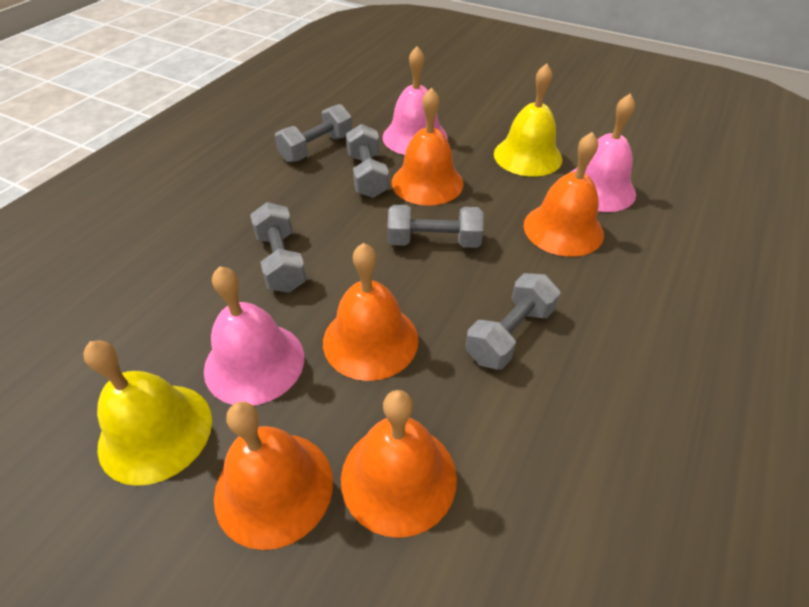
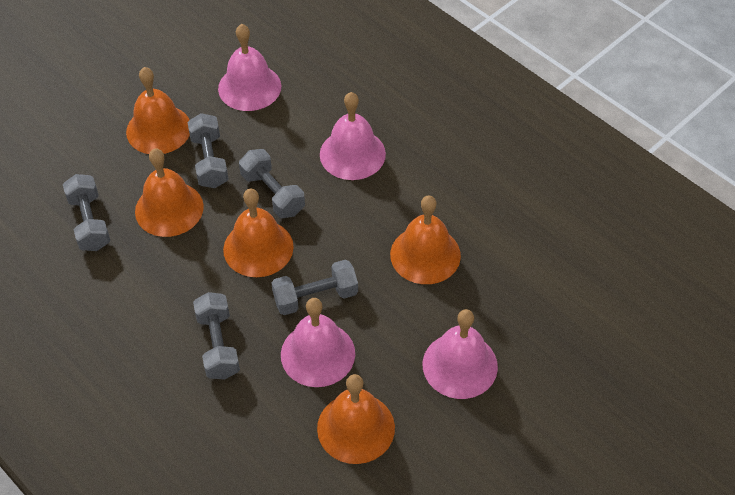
pink bell: 3 -> 4
yellow bell: 2 -> 0

